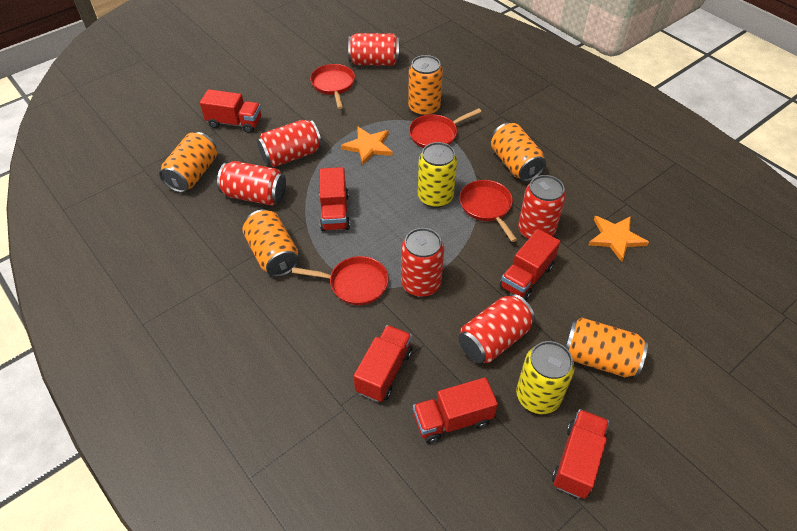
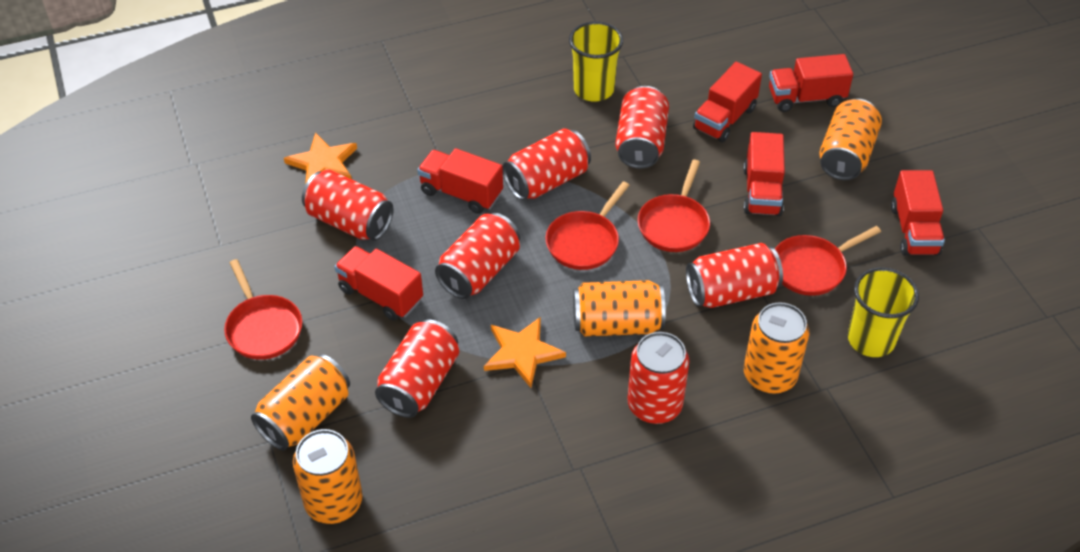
red can: 6 -> 7
yellow can: 2 -> 0
yellow cup: 0 -> 2

